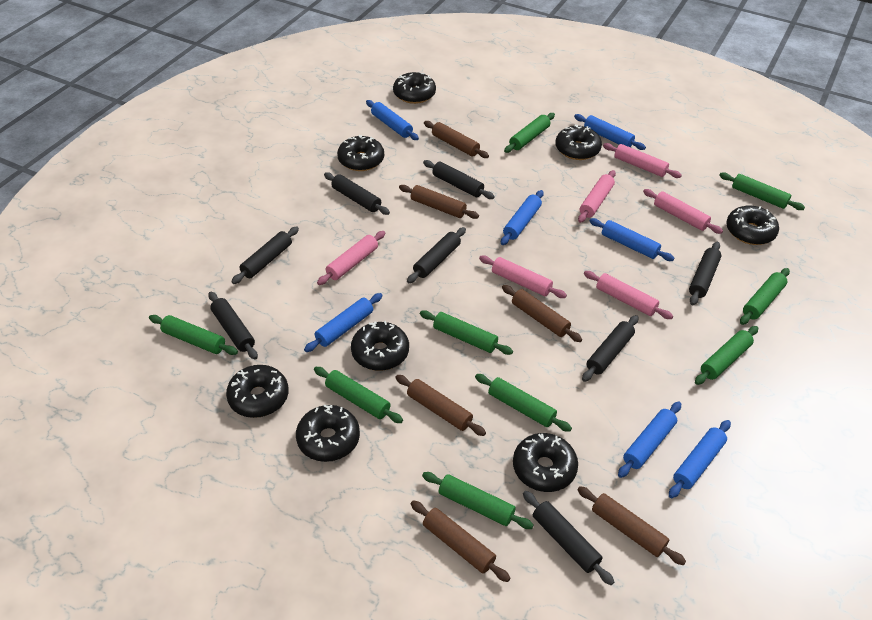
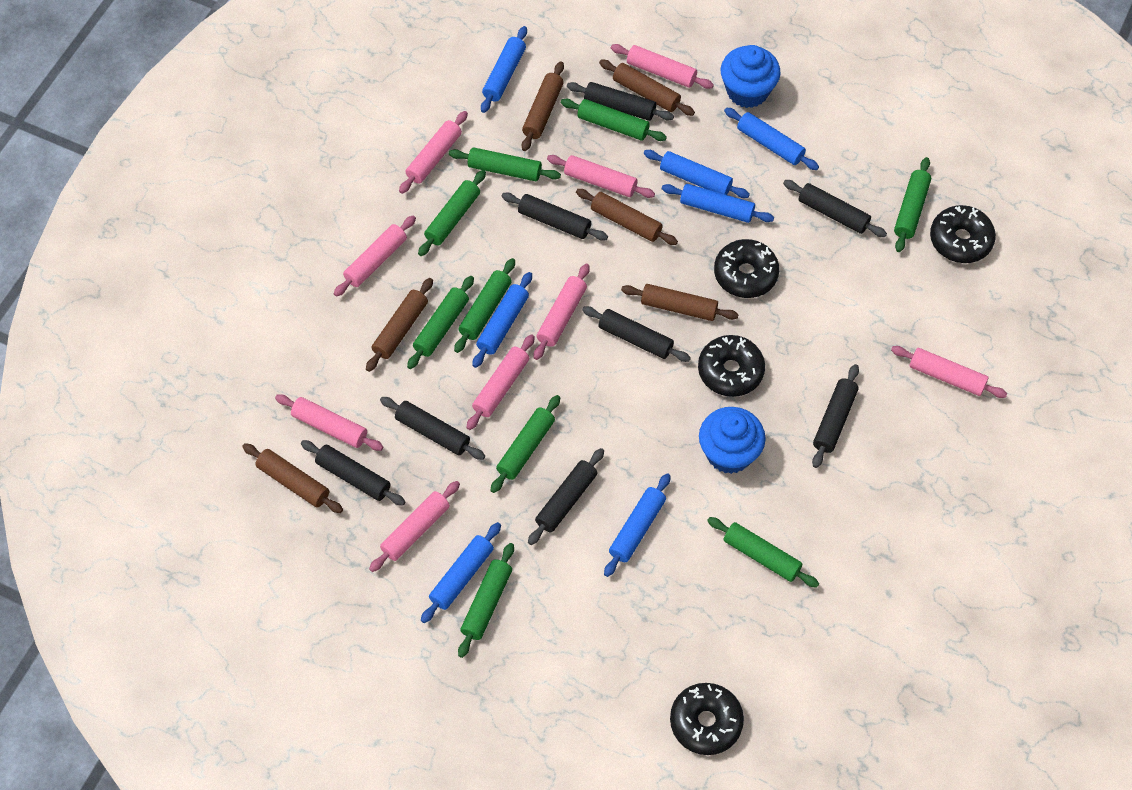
black donut: 8 -> 4
blue cupcake: 0 -> 2
pink rolling pin: 6 -> 9

